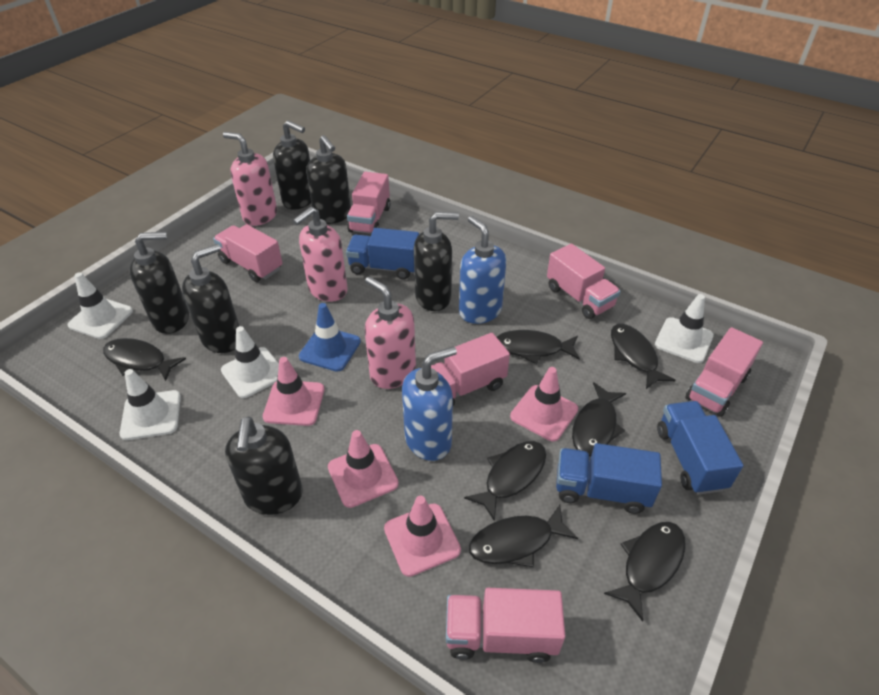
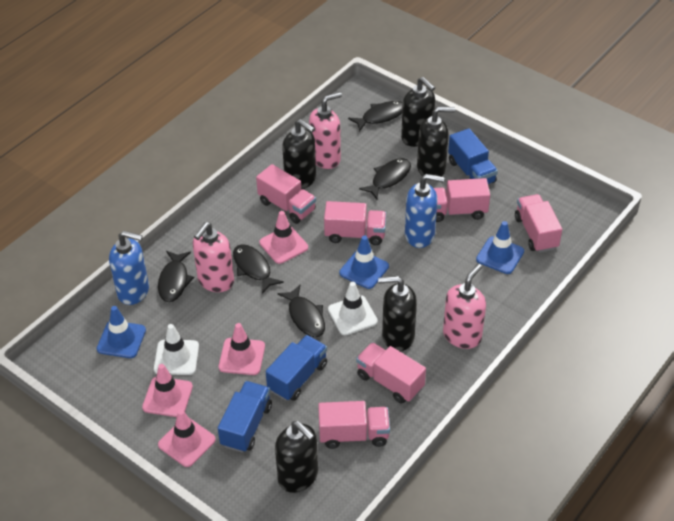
black fish: 7 -> 5
black soap dispenser: 6 -> 5
blue traffic cone: 1 -> 3
white traffic cone: 4 -> 2

